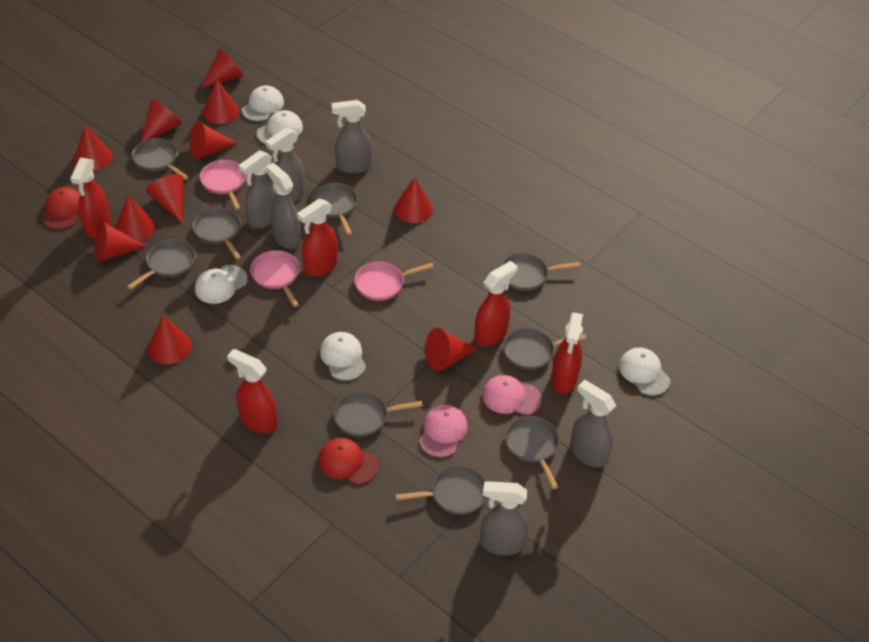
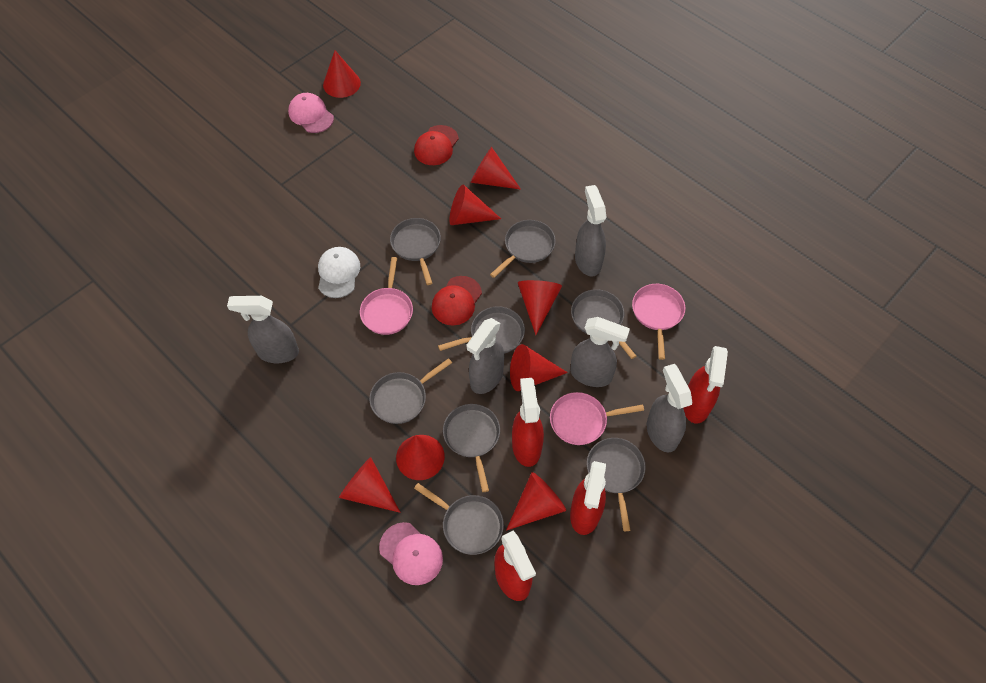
grey pan: 9 -> 8
grey spray bottle: 6 -> 5
red cone: 11 -> 8
red spray bottle: 5 -> 4
white cap: 5 -> 1

